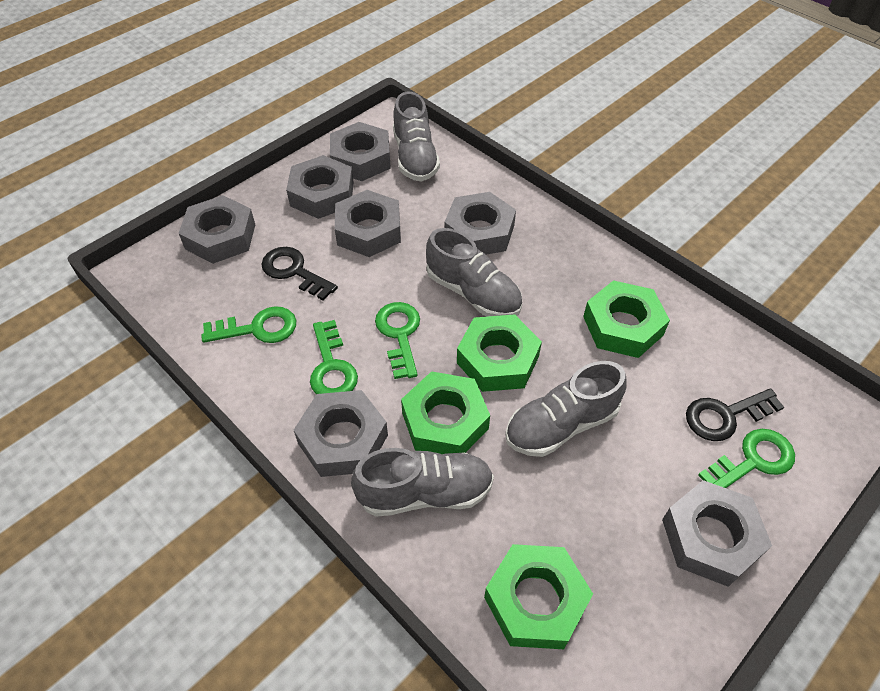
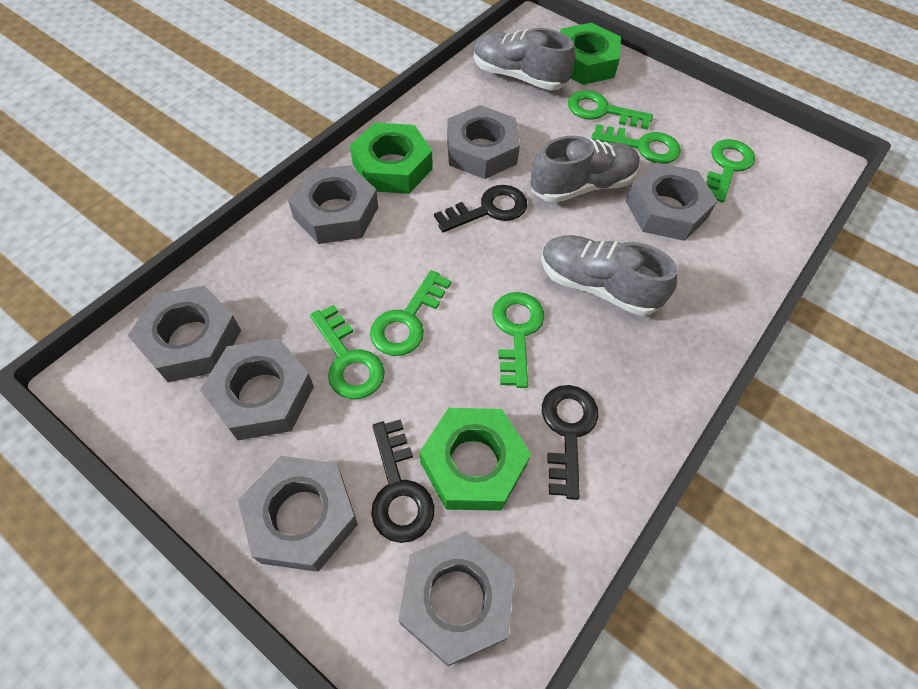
black key: 2 -> 3
green key: 4 -> 6
green nut: 4 -> 3
grey shoe: 4 -> 3

